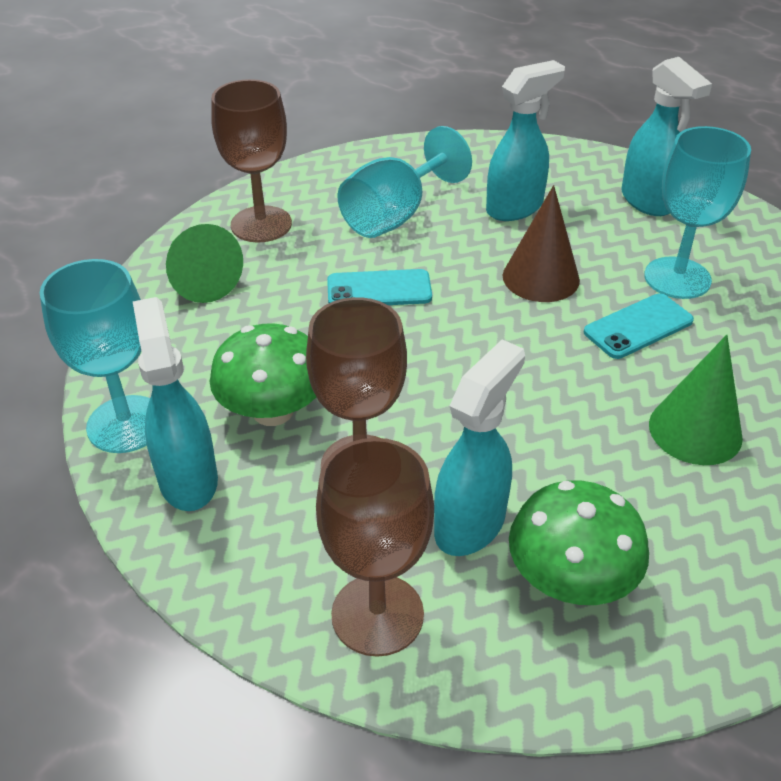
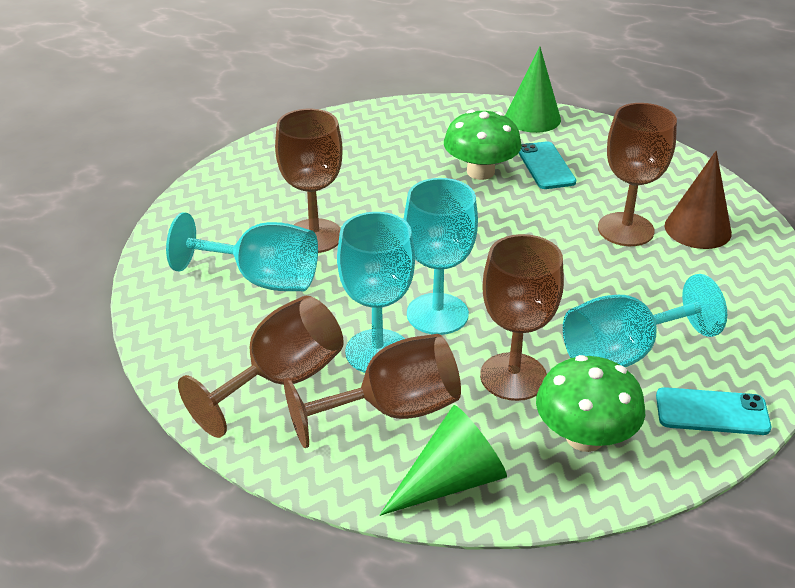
brown goblet: 3 -> 5
turquoise goblet: 3 -> 4
turquoise spray bottle: 4 -> 0

